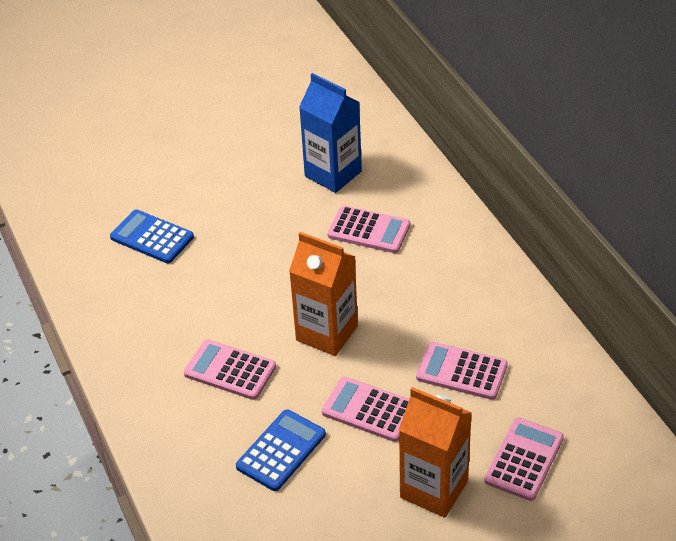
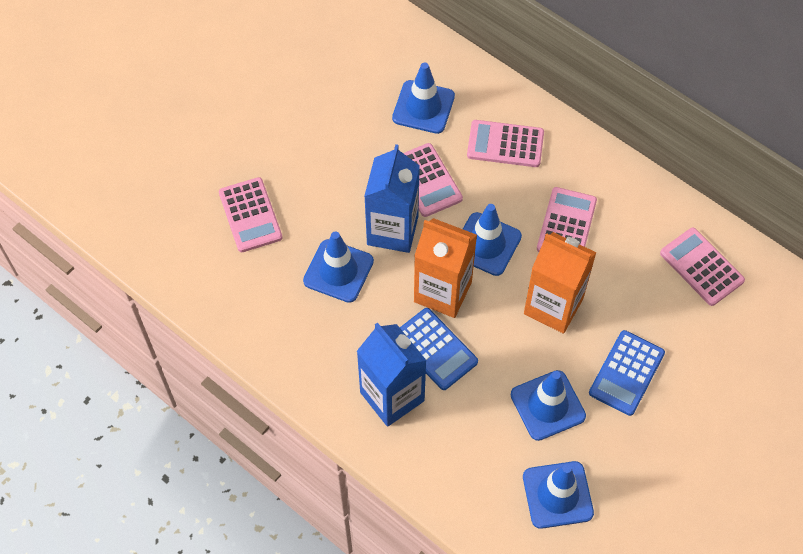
blue carton: 1 -> 2
blue traffic cone: 0 -> 5

